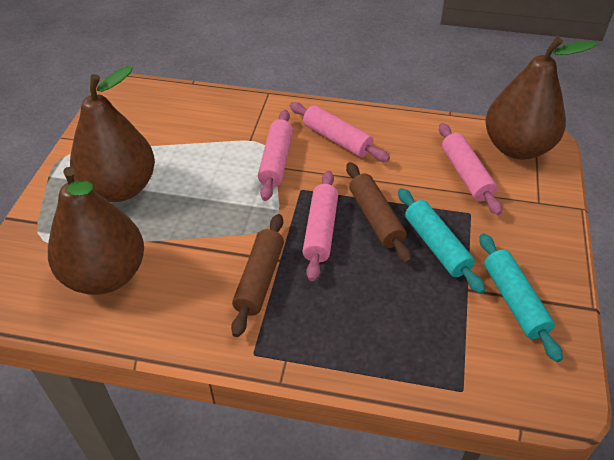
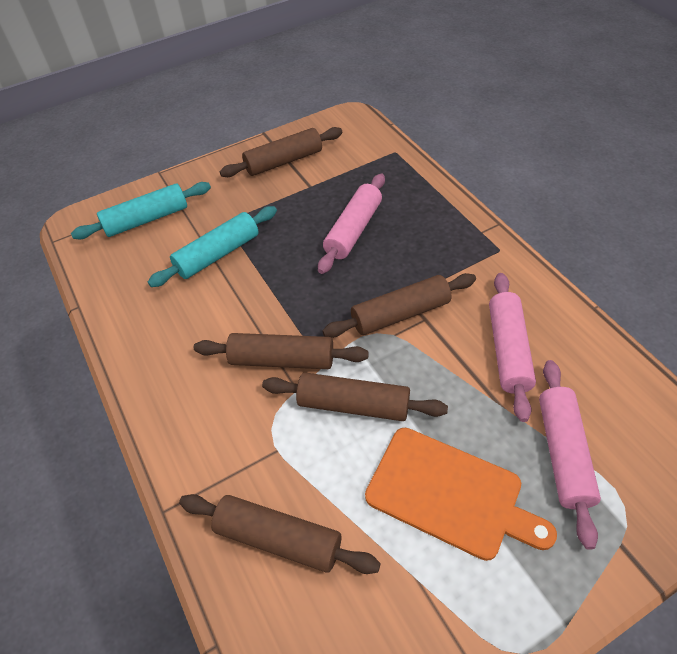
brown pear: 3 -> 0
brown rolling pin: 2 -> 5
orange cutting board: 0 -> 1
pink rolling pin: 4 -> 3

